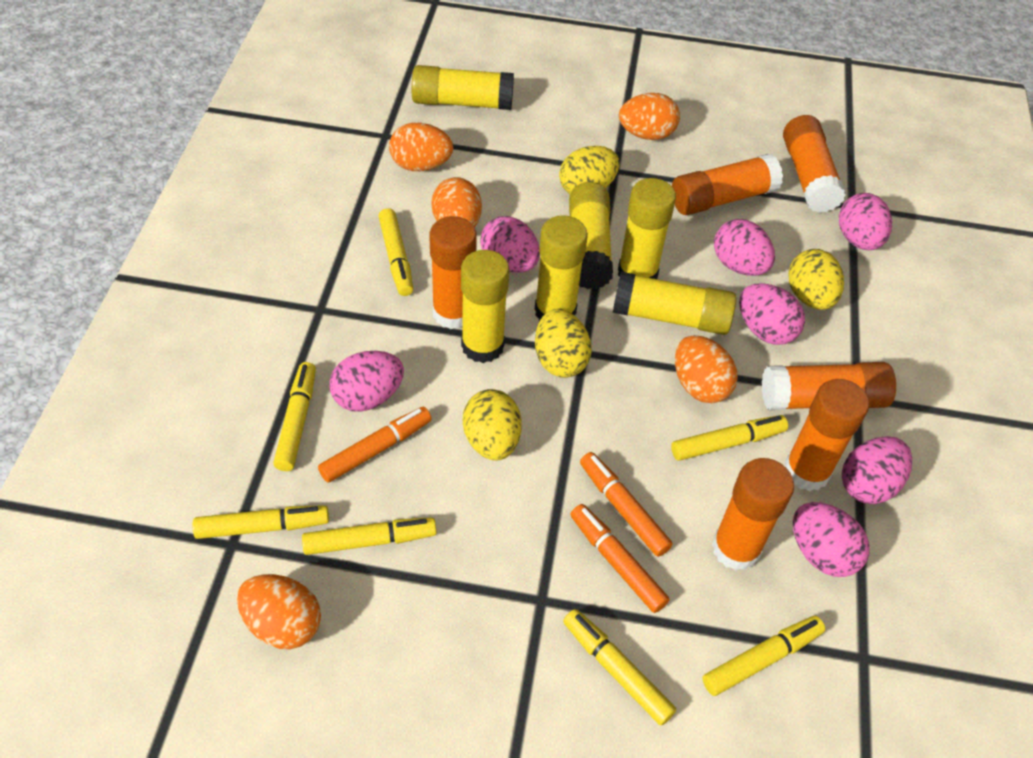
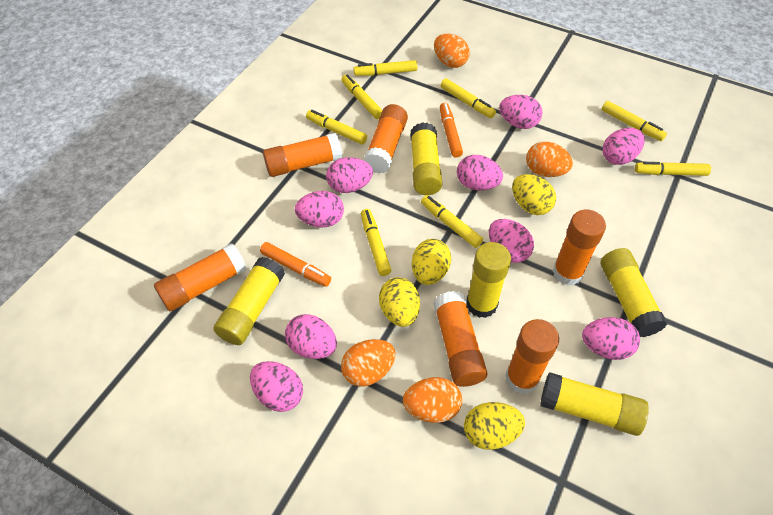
orange egg: 5 -> 4
orange marker: 3 -> 2
pink egg: 7 -> 9
yellow glue stick: 6 -> 5
yellow marker: 7 -> 8

